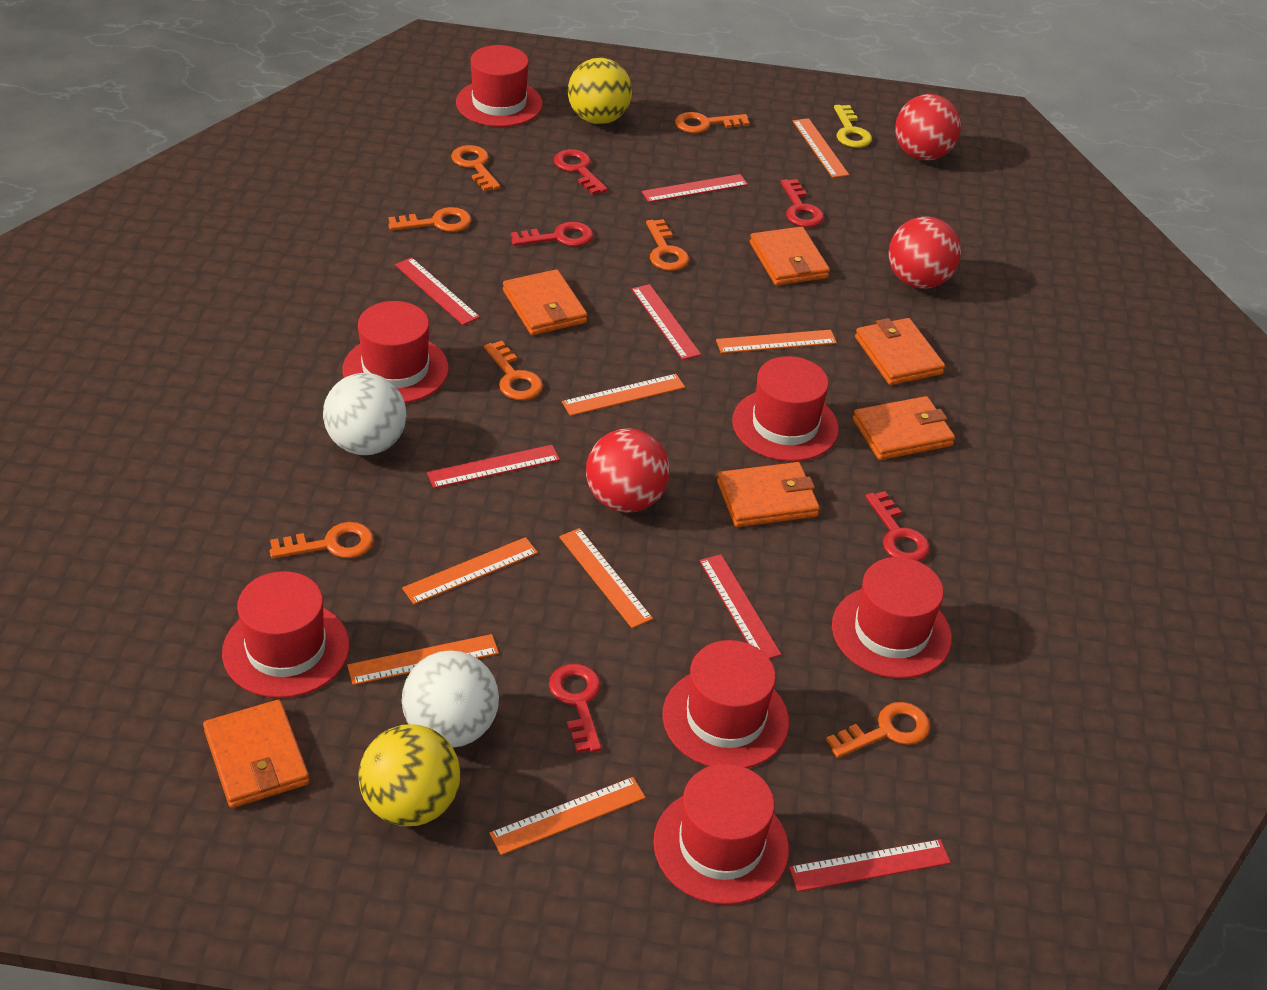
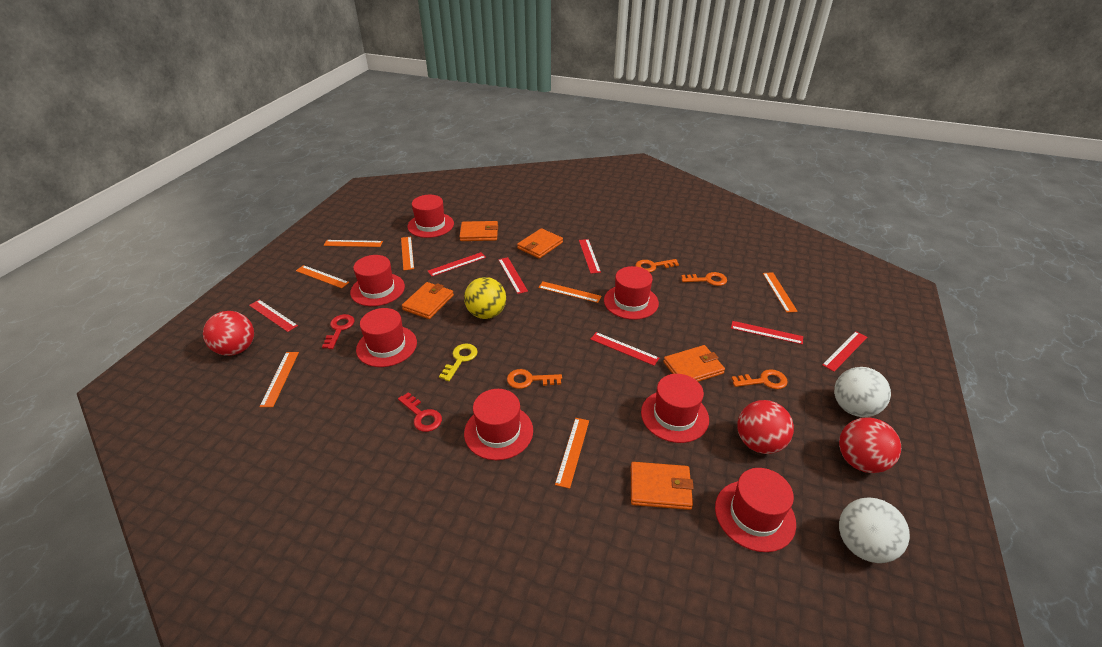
orange key: 7 -> 4
orange wallet: 6 -> 5
red key: 5 -> 2
red ruler: 6 -> 7
yellow ball: 2 -> 1

